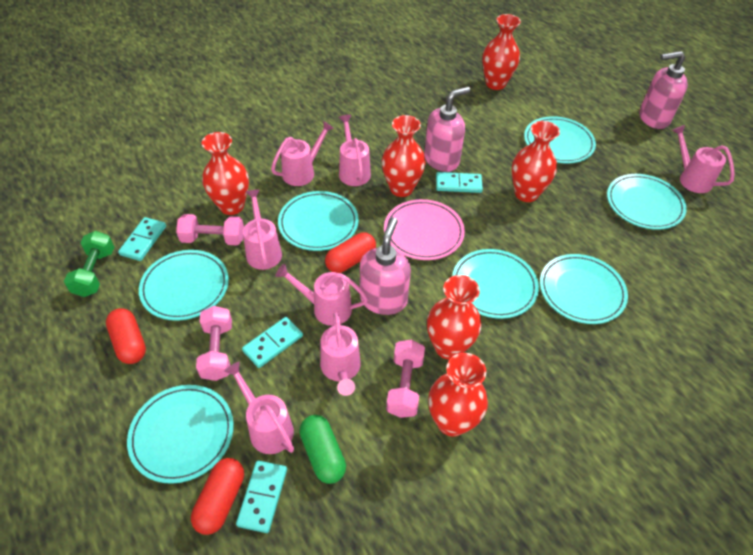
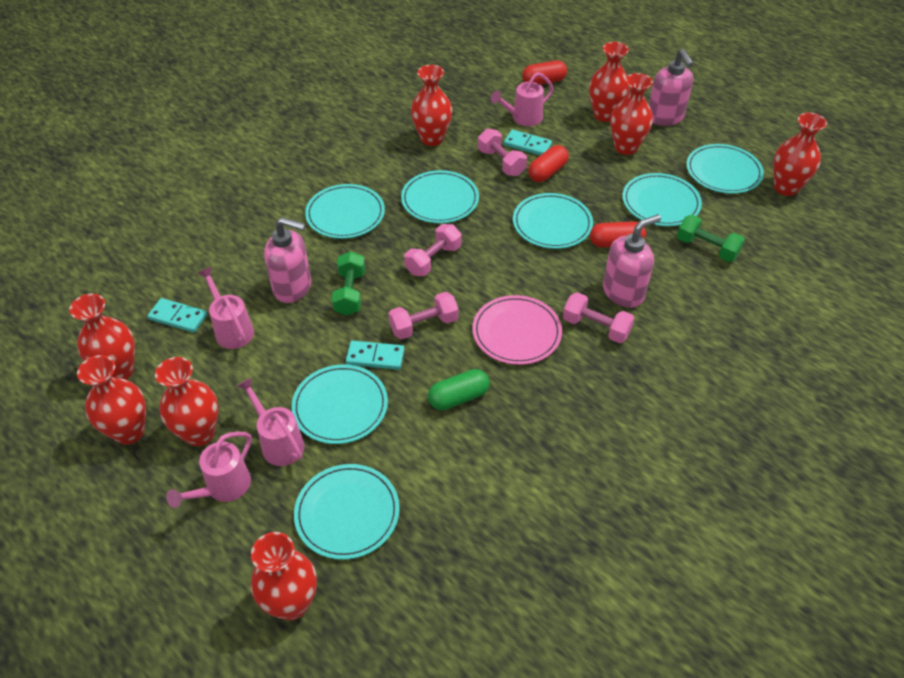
green dumbbell: 1 -> 2
pink dumbbell: 3 -> 4
pink watering can: 7 -> 4
red vase: 6 -> 8
turquoise domino: 4 -> 3

